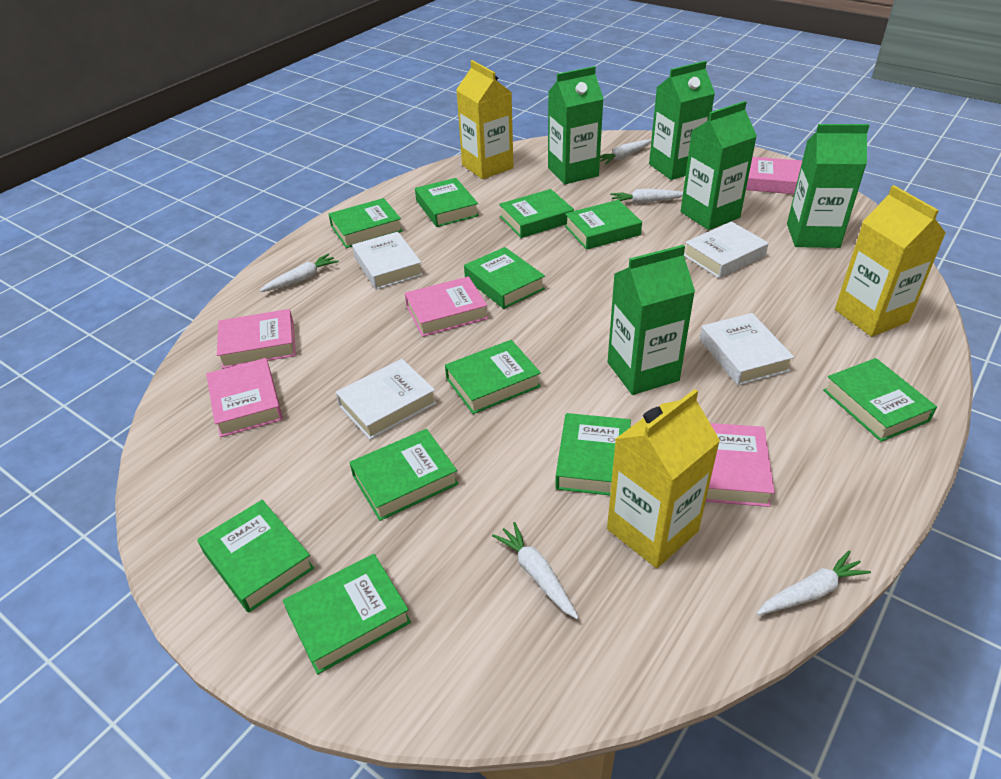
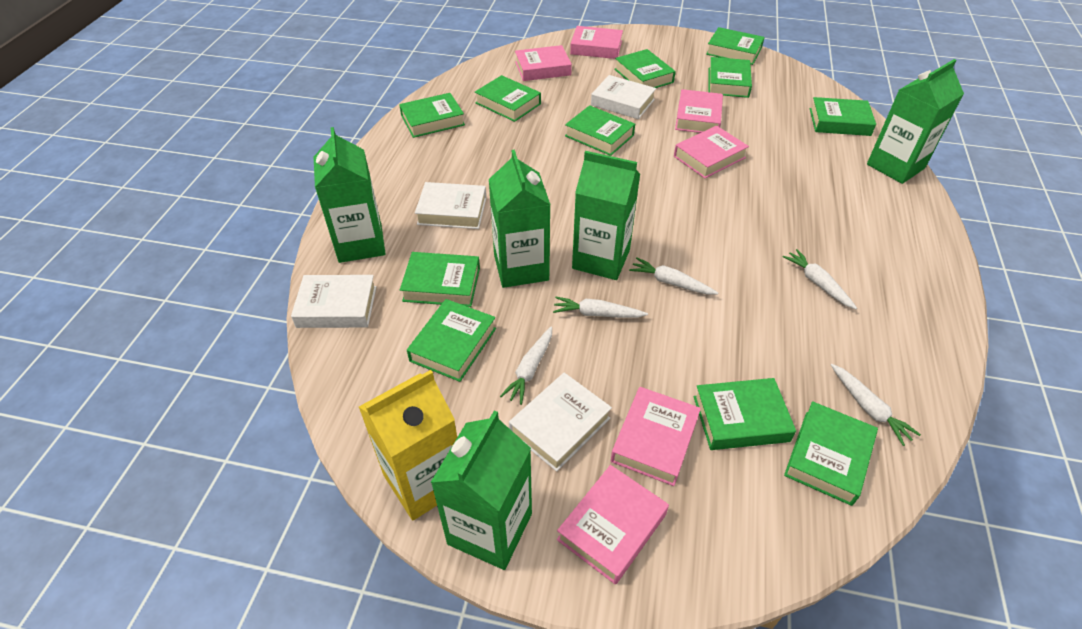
pink book: 5 -> 6
yellow carton: 3 -> 1

